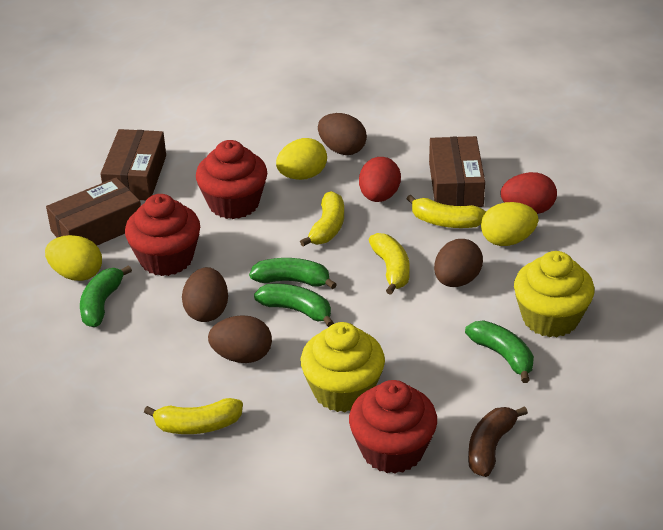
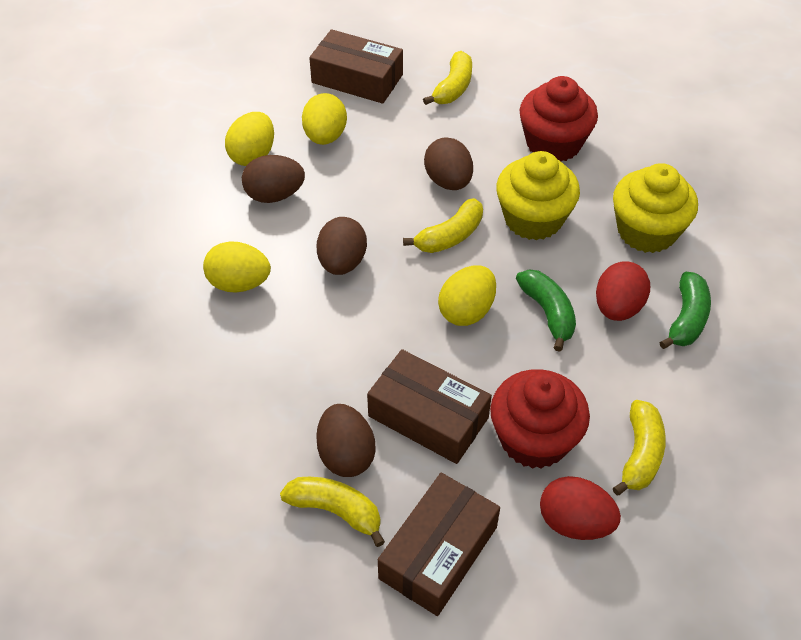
brown banana: 1 -> 0
green banana: 4 -> 2
red cupcake: 3 -> 2
yellow egg: 3 -> 4

